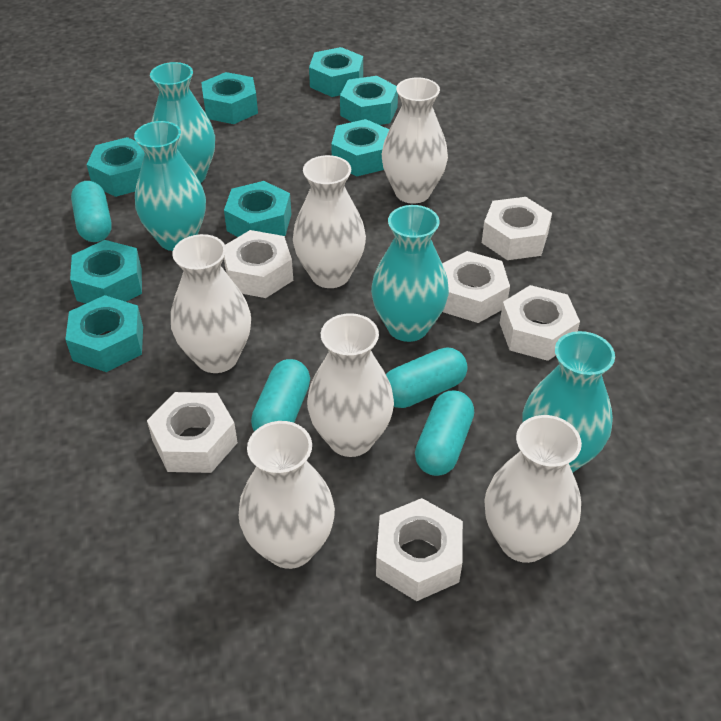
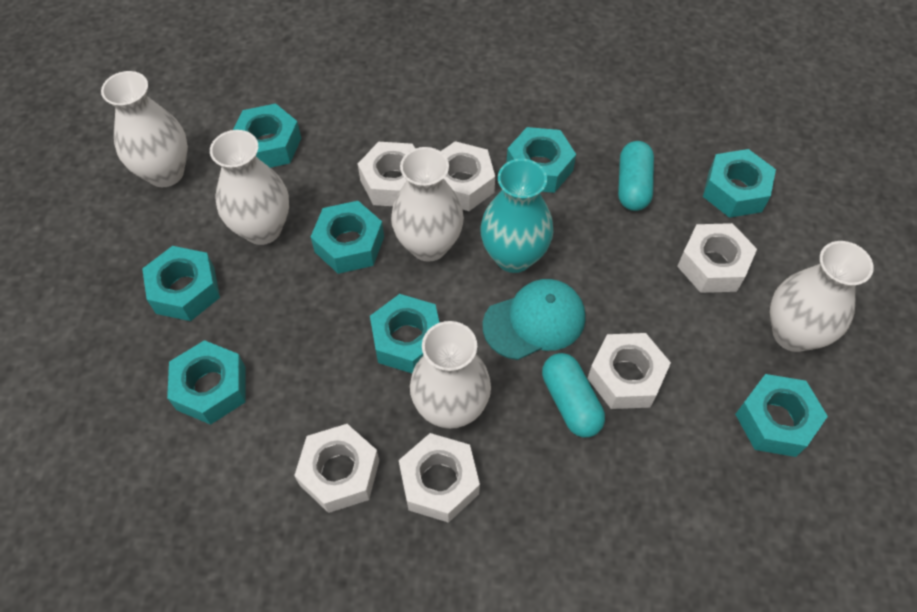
turquoise cap: 0 -> 1
turquoise capsule: 4 -> 2
turquoise vase: 4 -> 1
white vase: 6 -> 5

